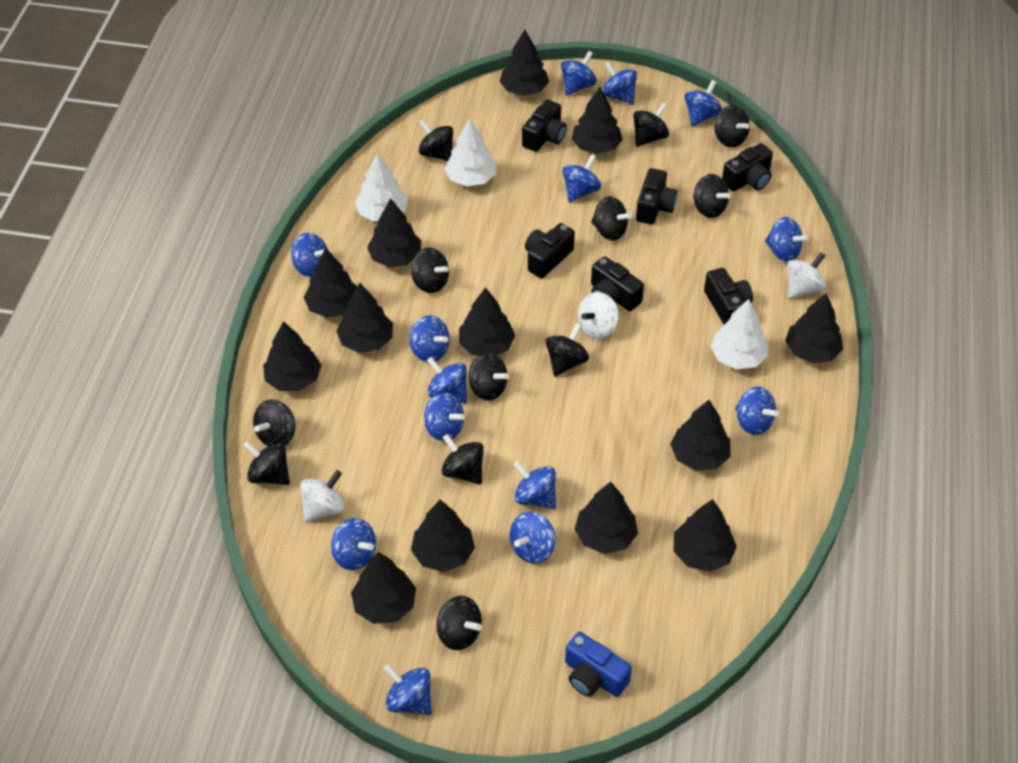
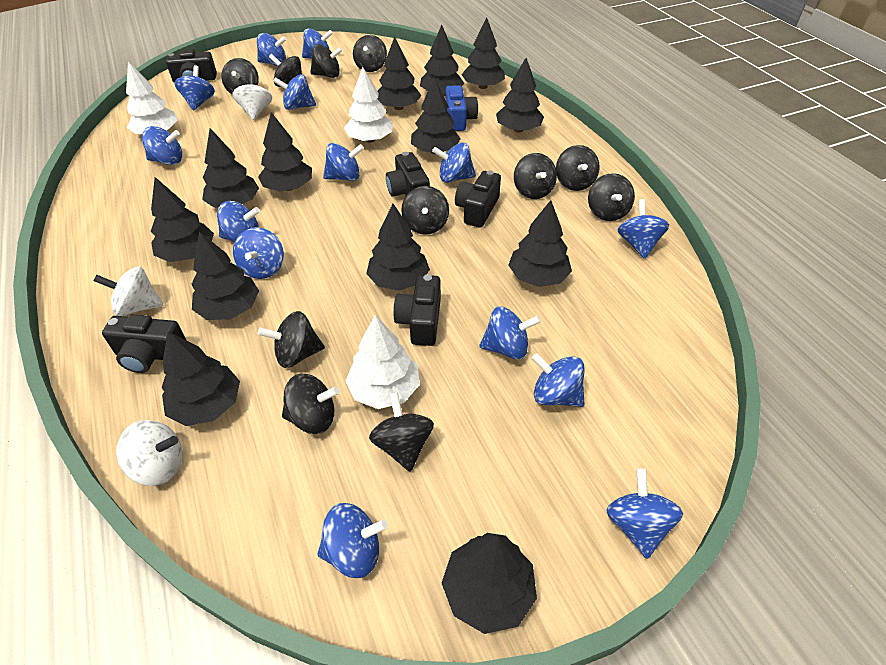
black camera: 6 -> 5
black spinning top: 12 -> 11

